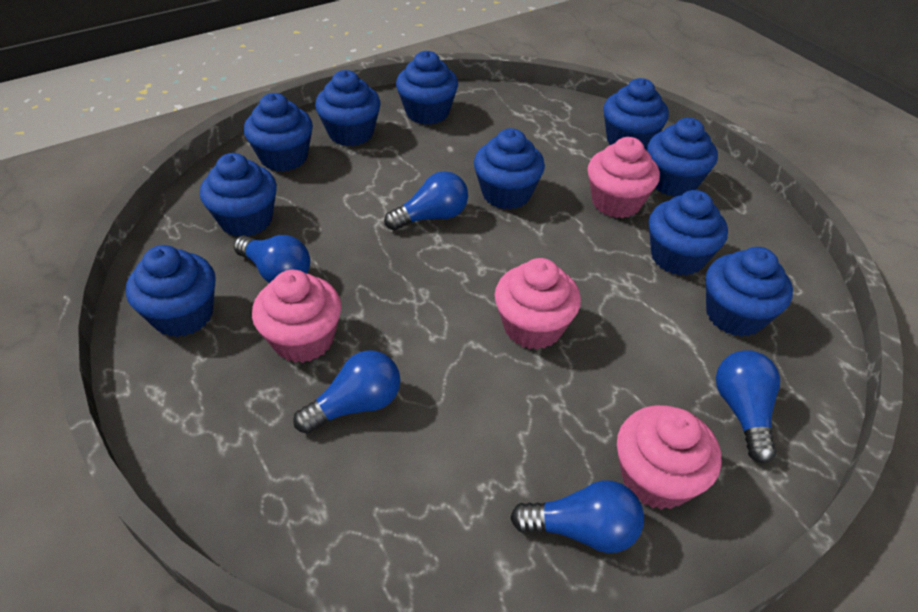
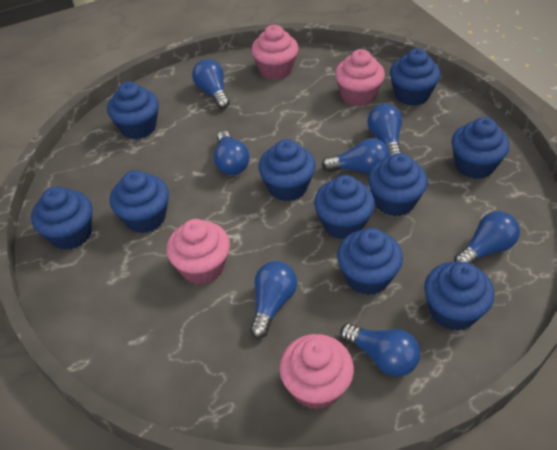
blue light bulb: 5 -> 7

